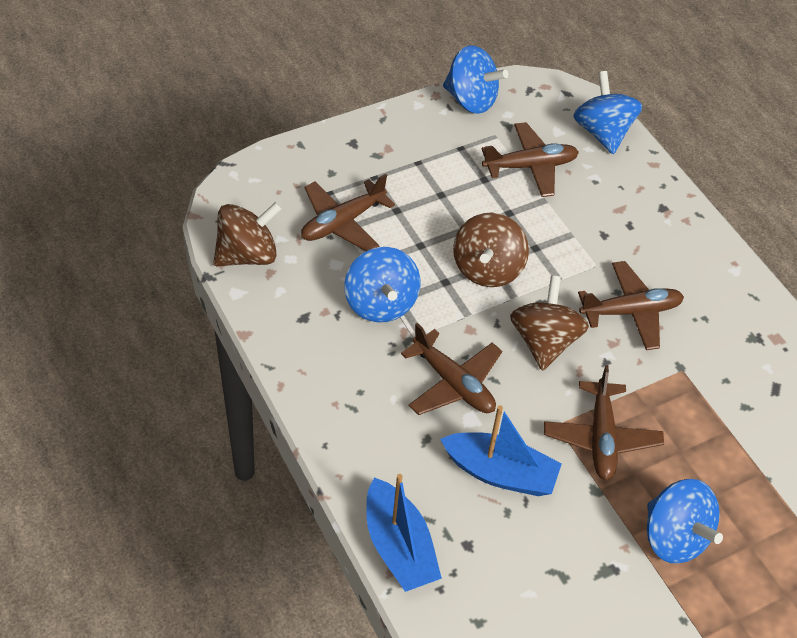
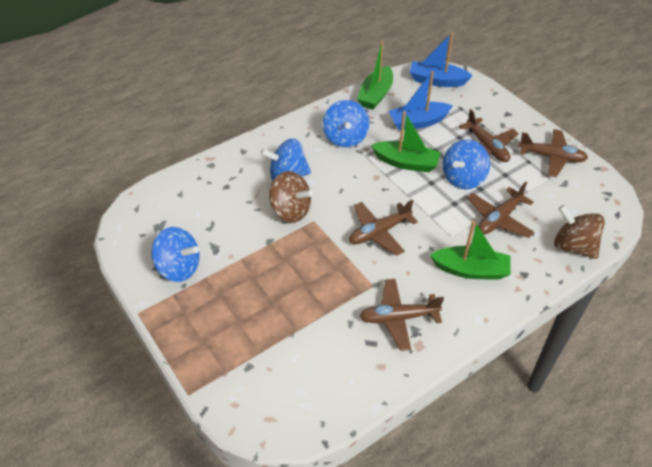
brown spinning top: 3 -> 2
green boat: 0 -> 3

